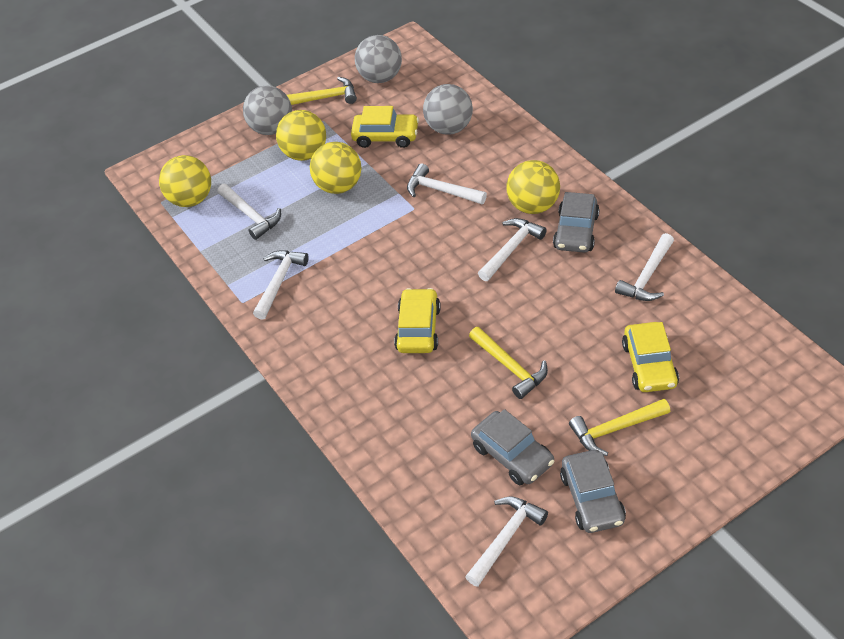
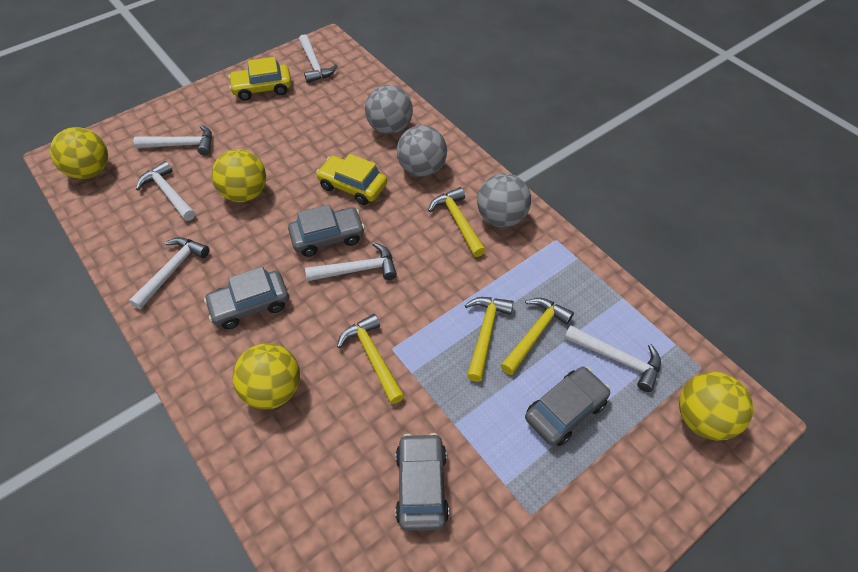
grey car: 3 -> 4
yellow car: 3 -> 2
yellow hammer: 3 -> 4

